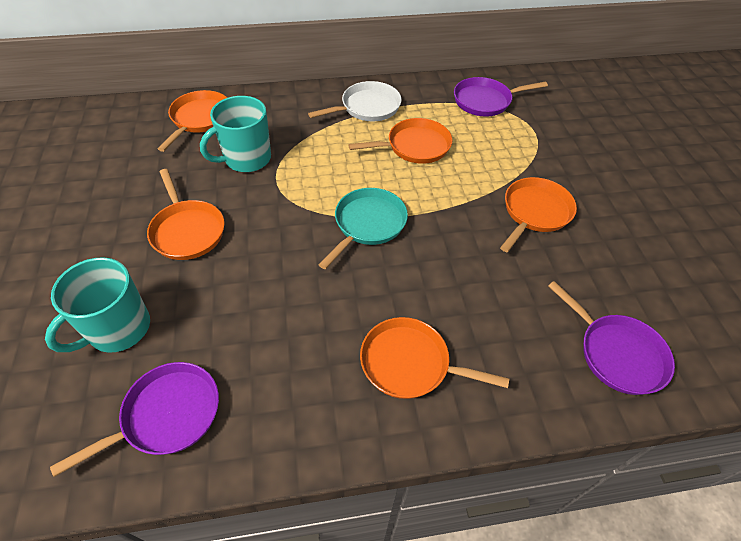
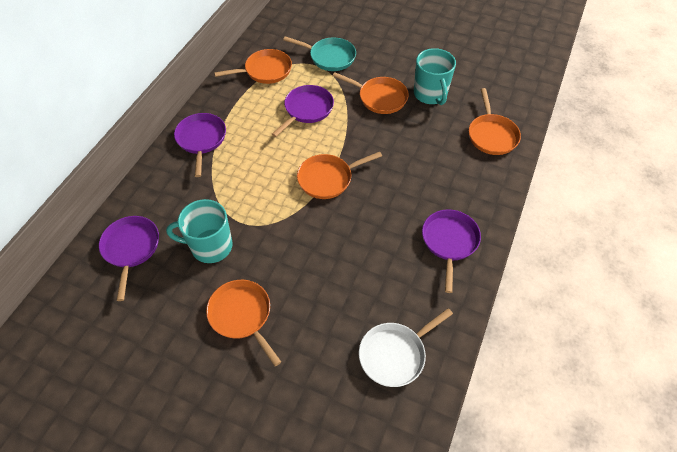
purple pan: 3 -> 4

